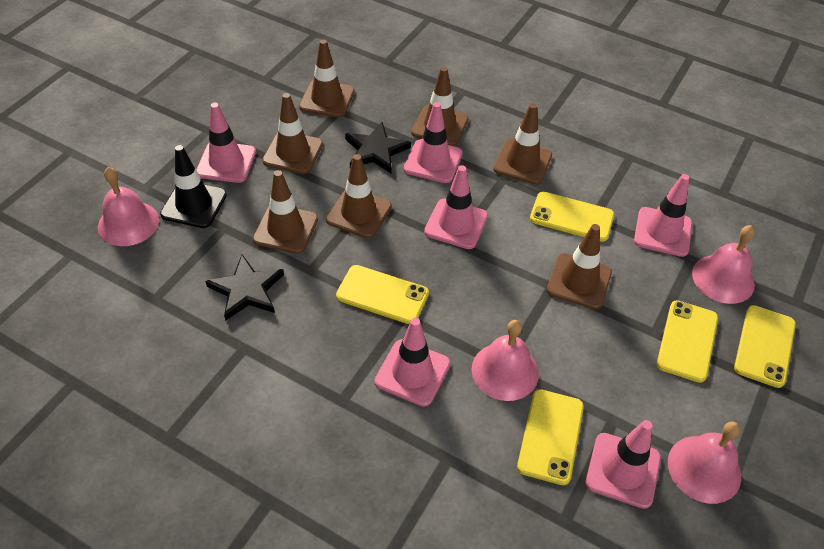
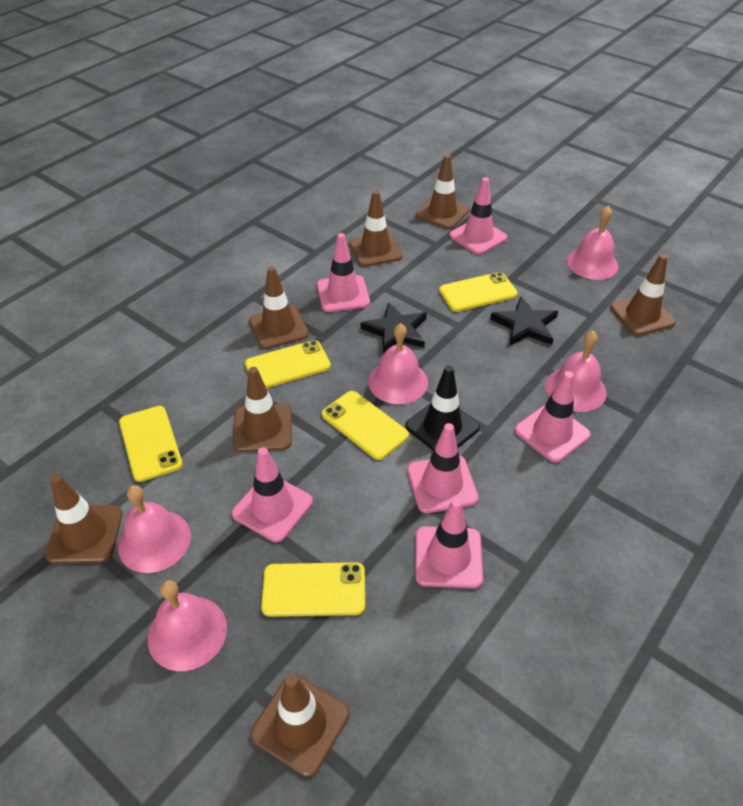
pink bell: 4 -> 5

